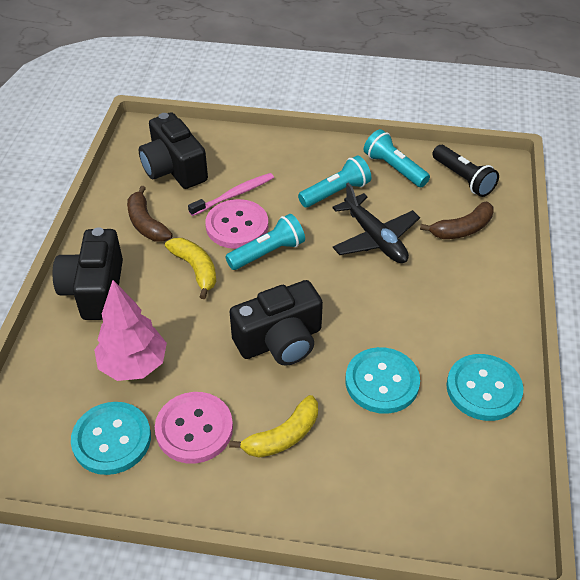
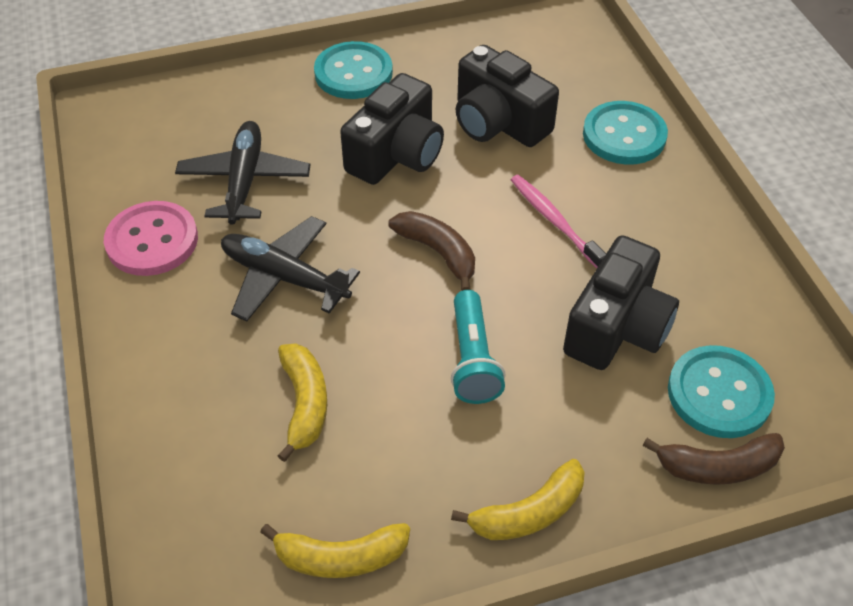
black flashlight: 1 -> 0
black plane: 1 -> 2
pink button: 2 -> 1
pink tree: 1 -> 0
turquoise flashlight: 3 -> 1
yellow banana: 2 -> 3

